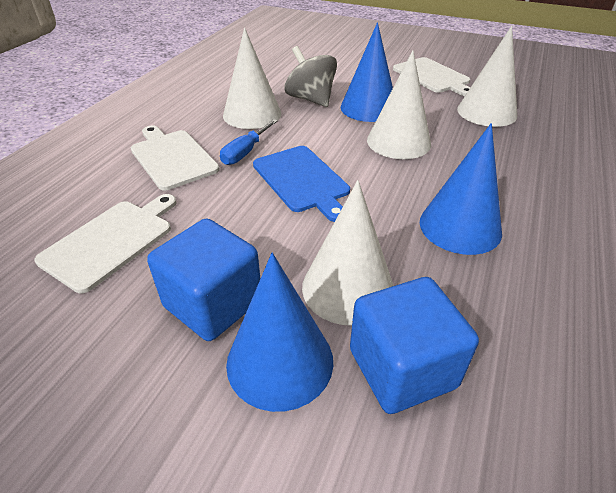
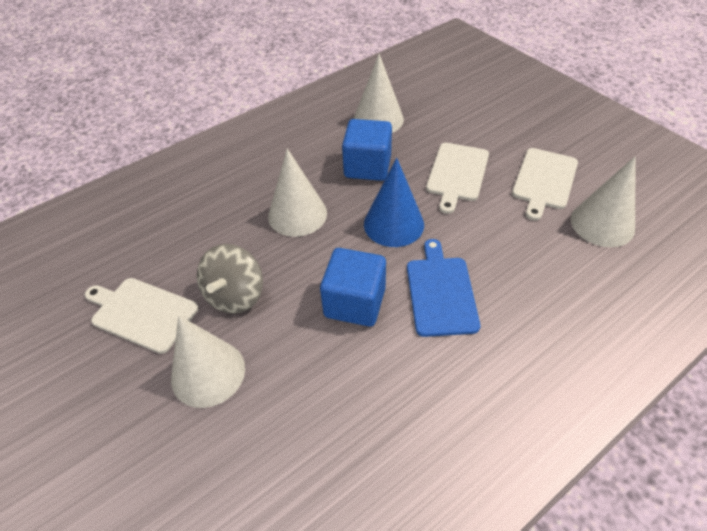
blue cone: 3 -> 1
blue screwdriver: 1 -> 0

